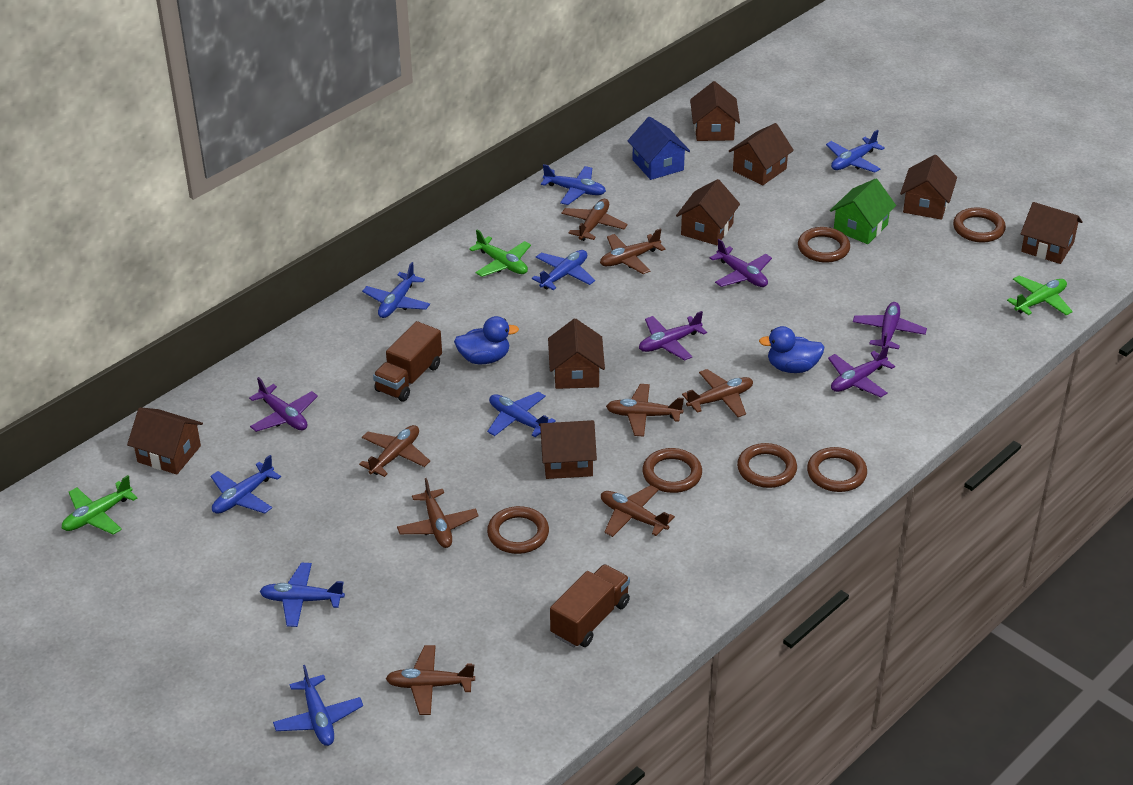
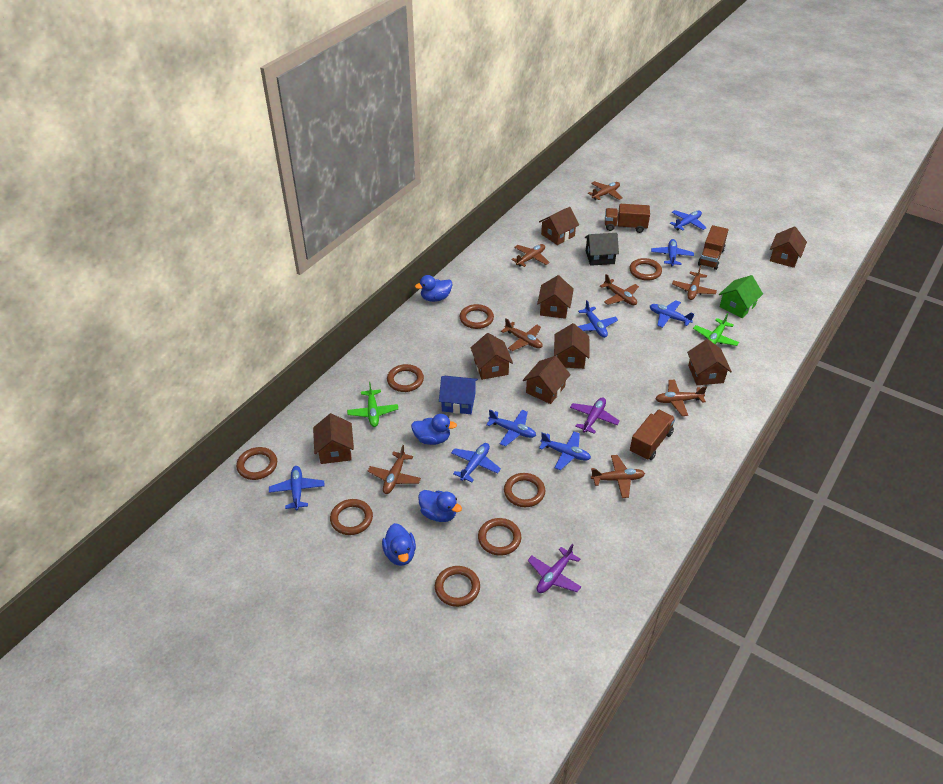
black house: 0 -> 1
blue duck: 2 -> 4
brown ring: 6 -> 8
brown truck: 2 -> 3
green plane: 3 -> 2
purple plane: 5 -> 2

